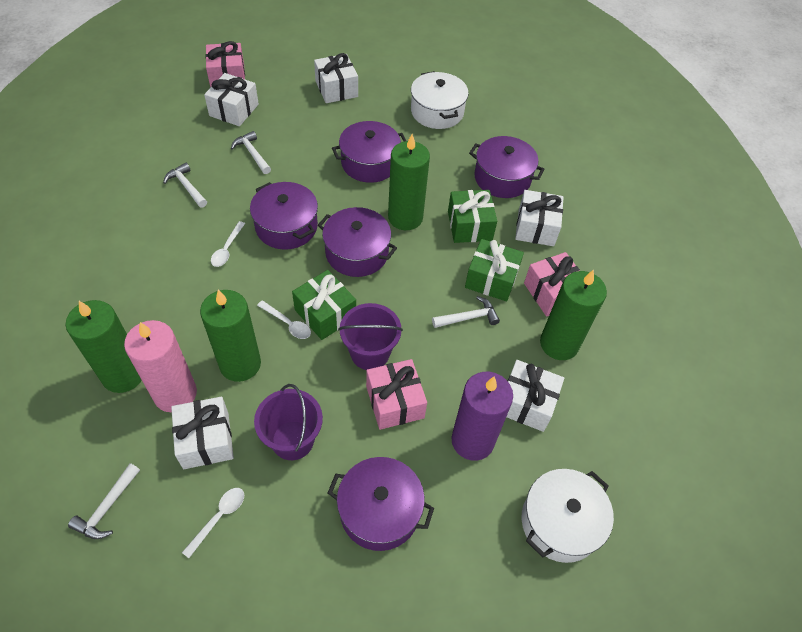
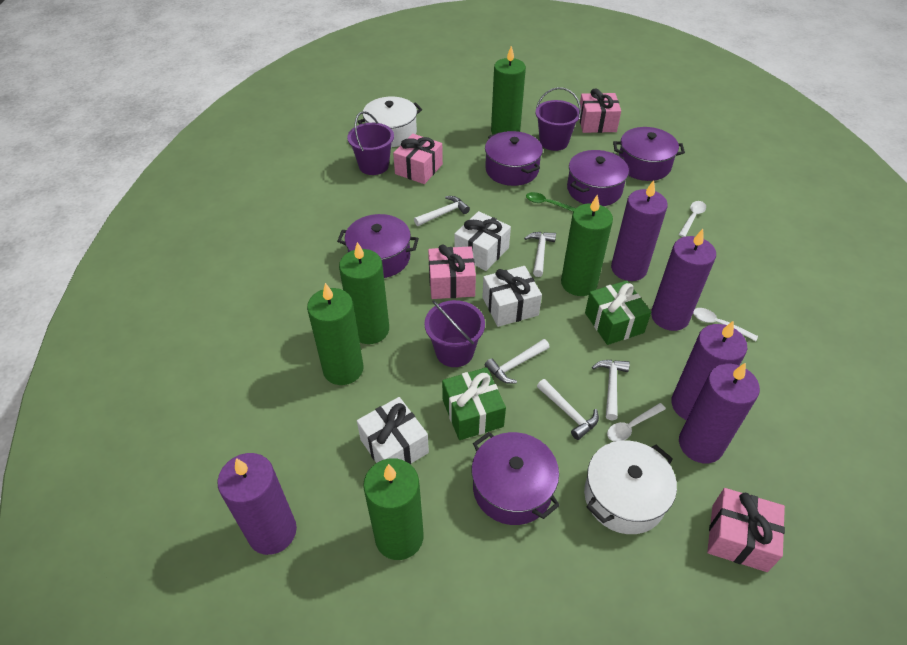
green candle: 4 -> 5
green gift: 3 -> 2
green spoon: 0 -> 1
pink candle: 1 -> 0
pink gift: 3 -> 4
purple bucket: 2 -> 3
purple candle: 1 -> 5
white gift: 5 -> 3
white hammer: 4 -> 5

